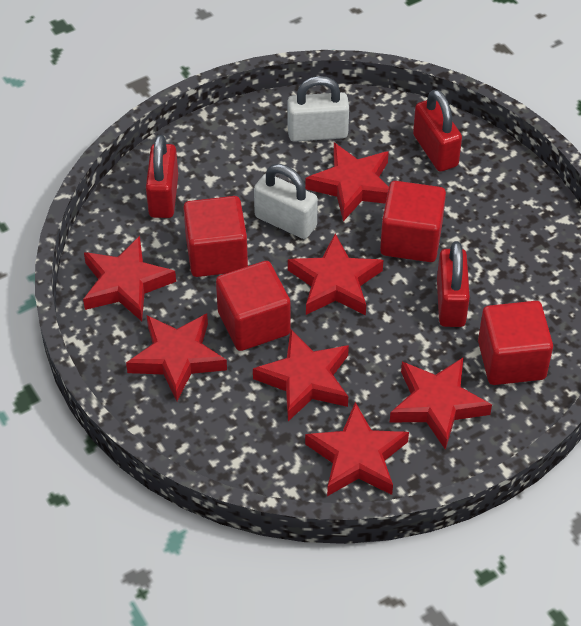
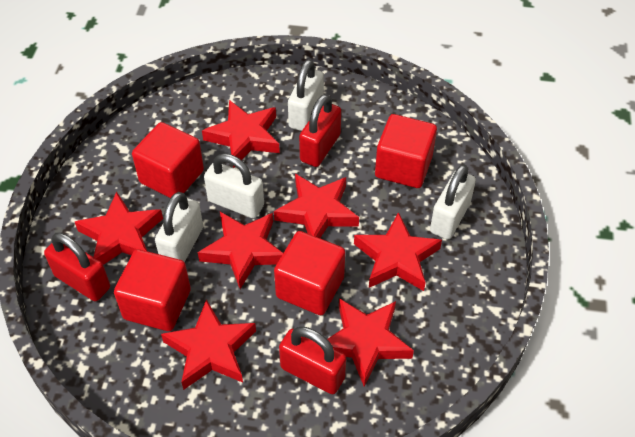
white padlock: 2 -> 4

